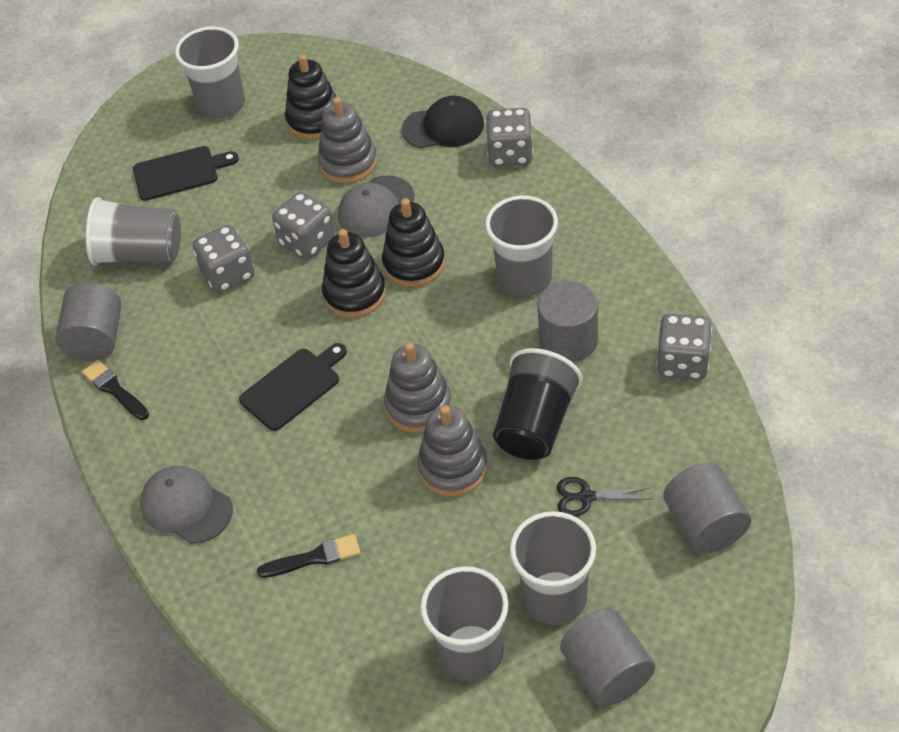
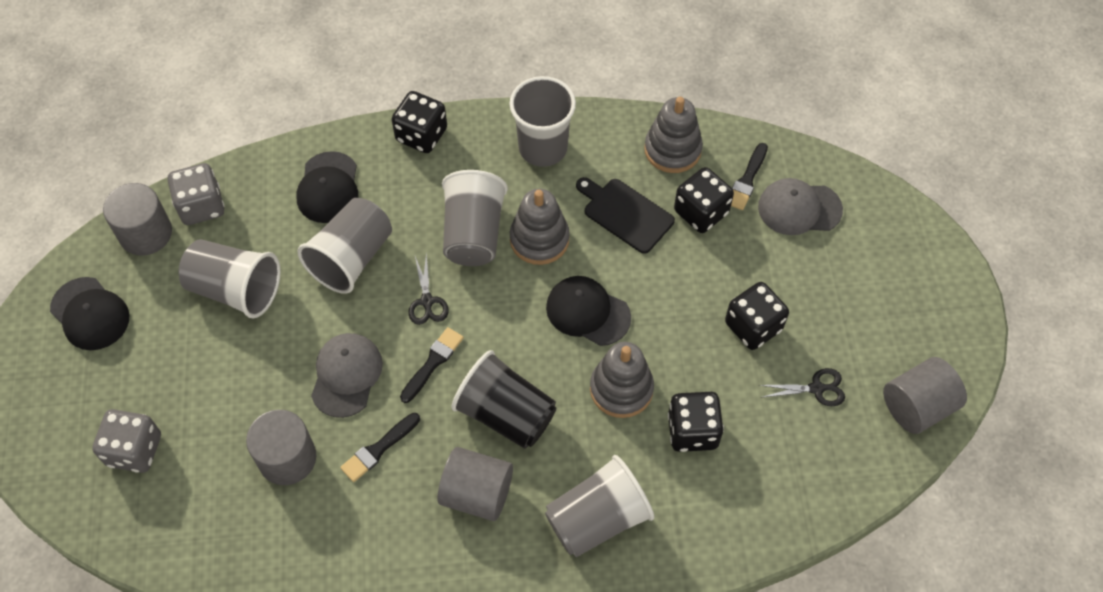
black brush: 2 -> 3
black cap: 1 -> 3
black cutting board: 2 -> 1
black dice: 0 -> 4
black scissors: 1 -> 2
black stacking toy: 3 -> 0
grey dice: 4 -> 2

